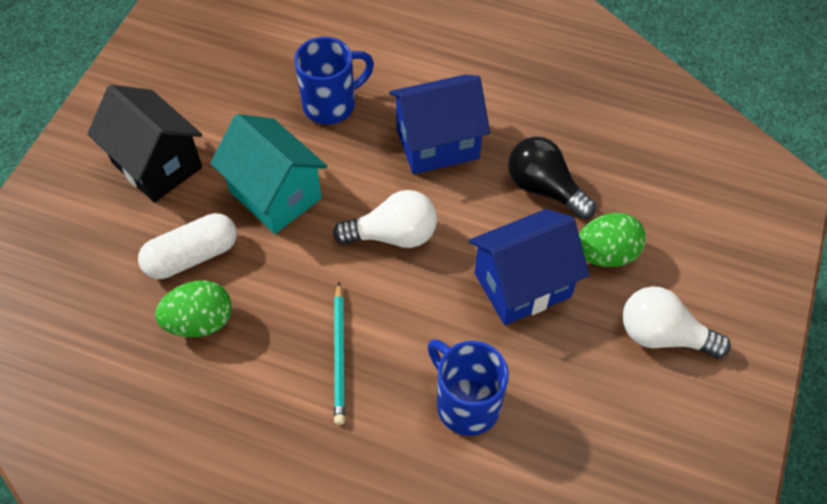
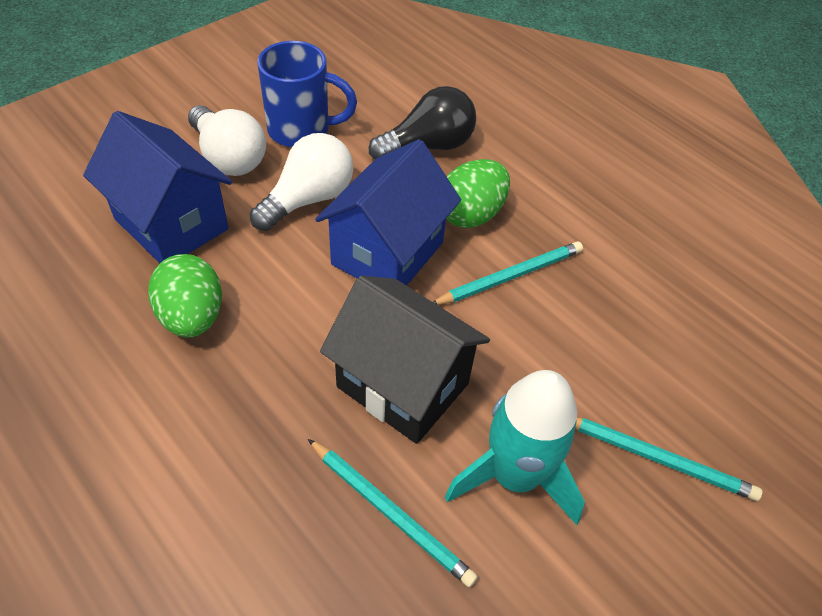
blue mug: 2 -> 1
turquoise house: 1 -> 0
turquoise pencil: 1 -> 3
turquoise rocket: 0 -> 1
white capsule: 1 -> 0

